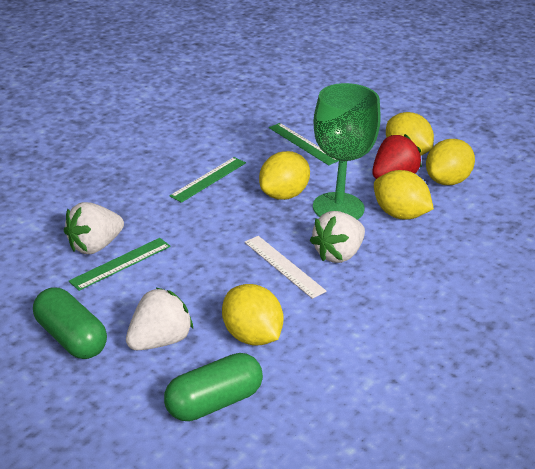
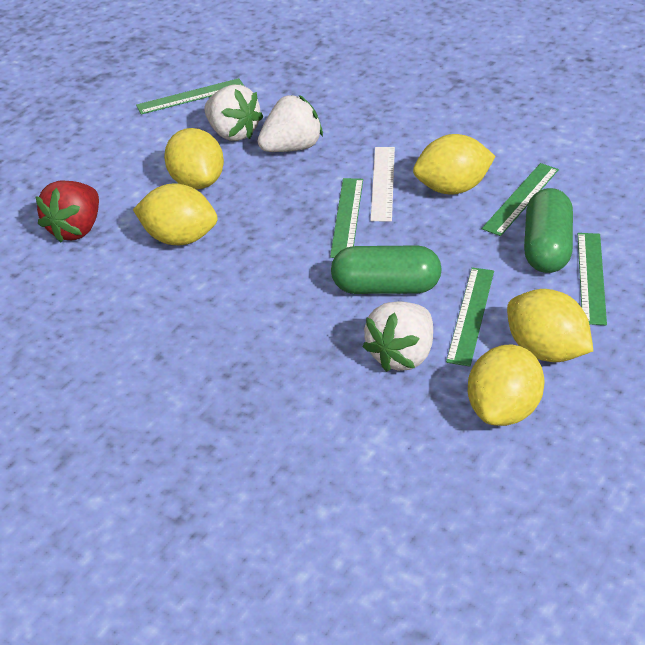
green goblet: 1 -> 0
green ruler: 3 -> 5

